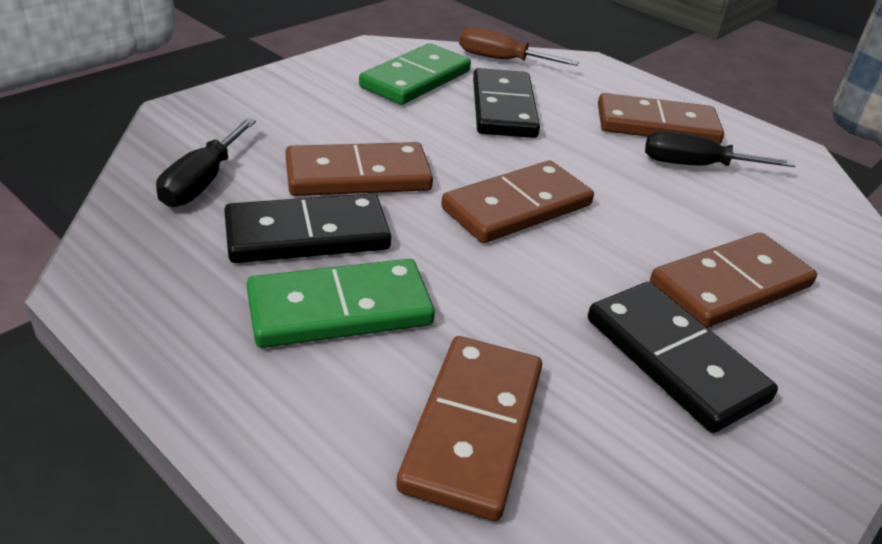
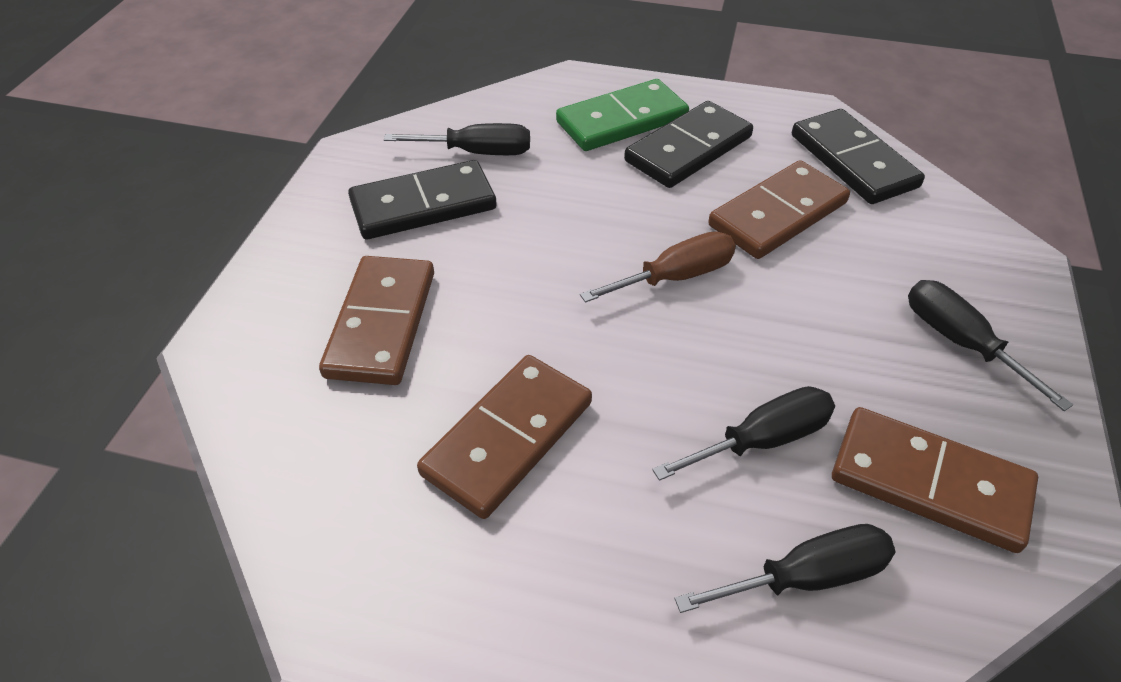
black screwdriver: 2 -> 4
brown domino: 5 -> 4
green domino: 2 -> 1

